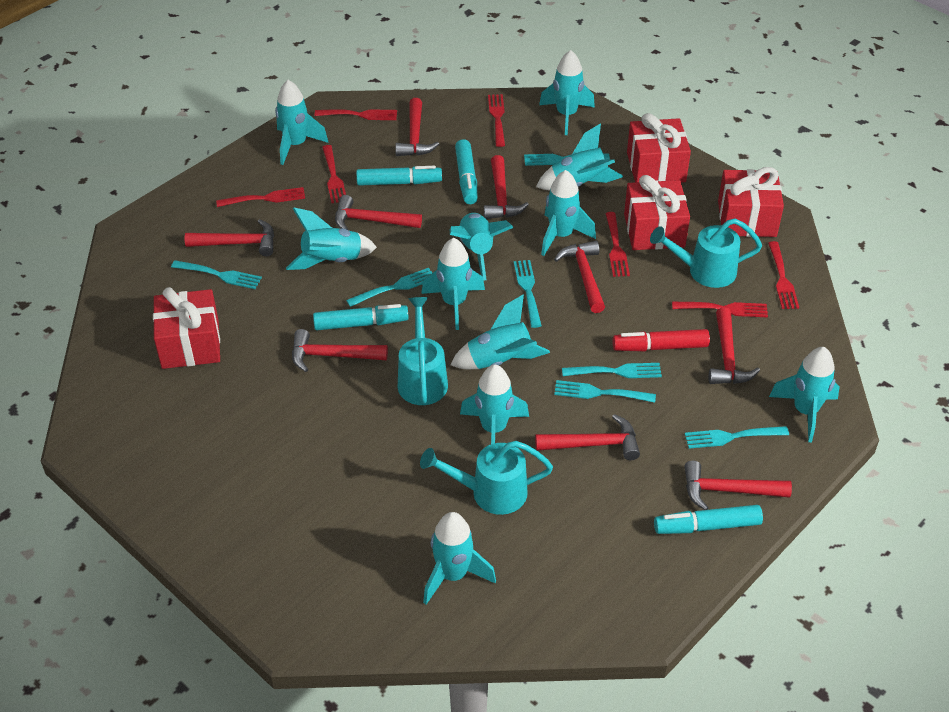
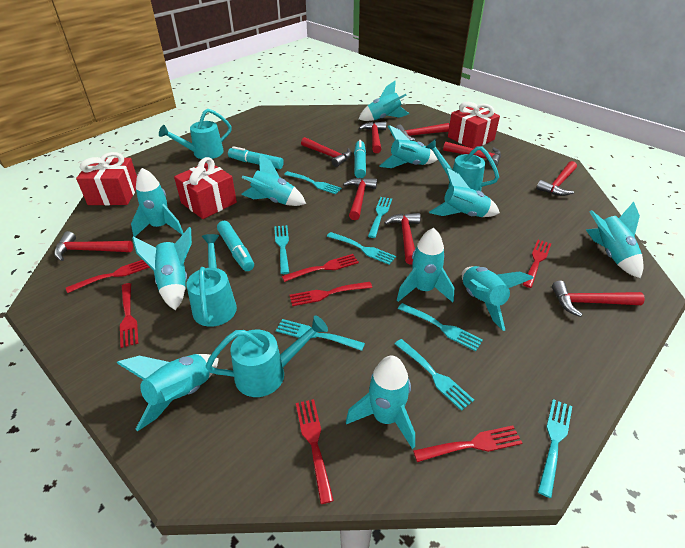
red gift: 4 -> 3
red marker: 1 -> 0
turquoise fork: 7 -> 8
turquoise marker: 4 -> 3
turquoise watering can: 3 -> 4

